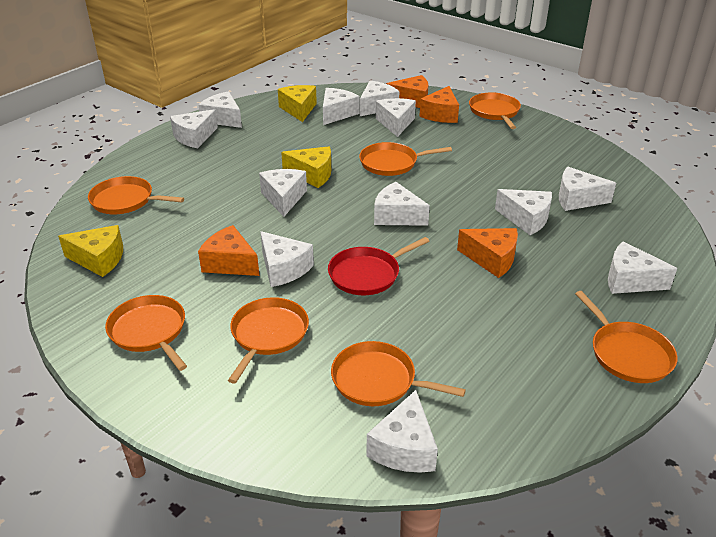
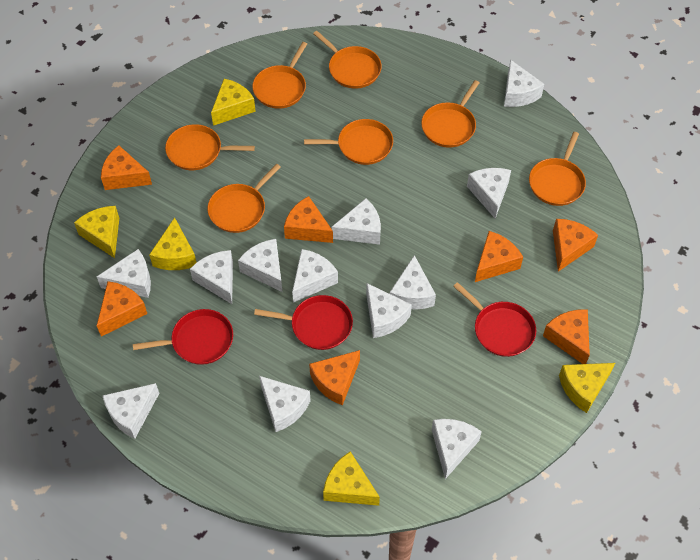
orange cheese: 4 -> 7
red pan: 1 -> 3
yellow cheese: 3 -> 5

